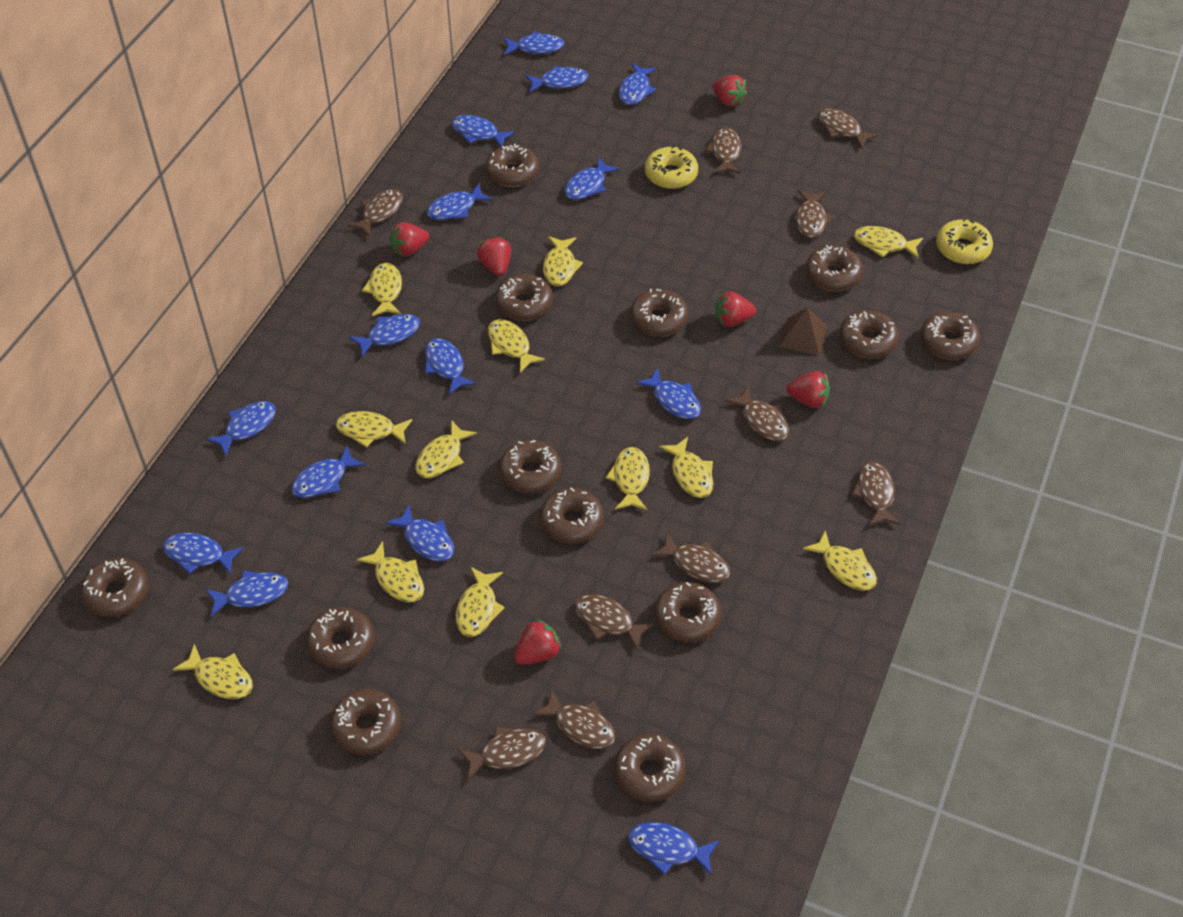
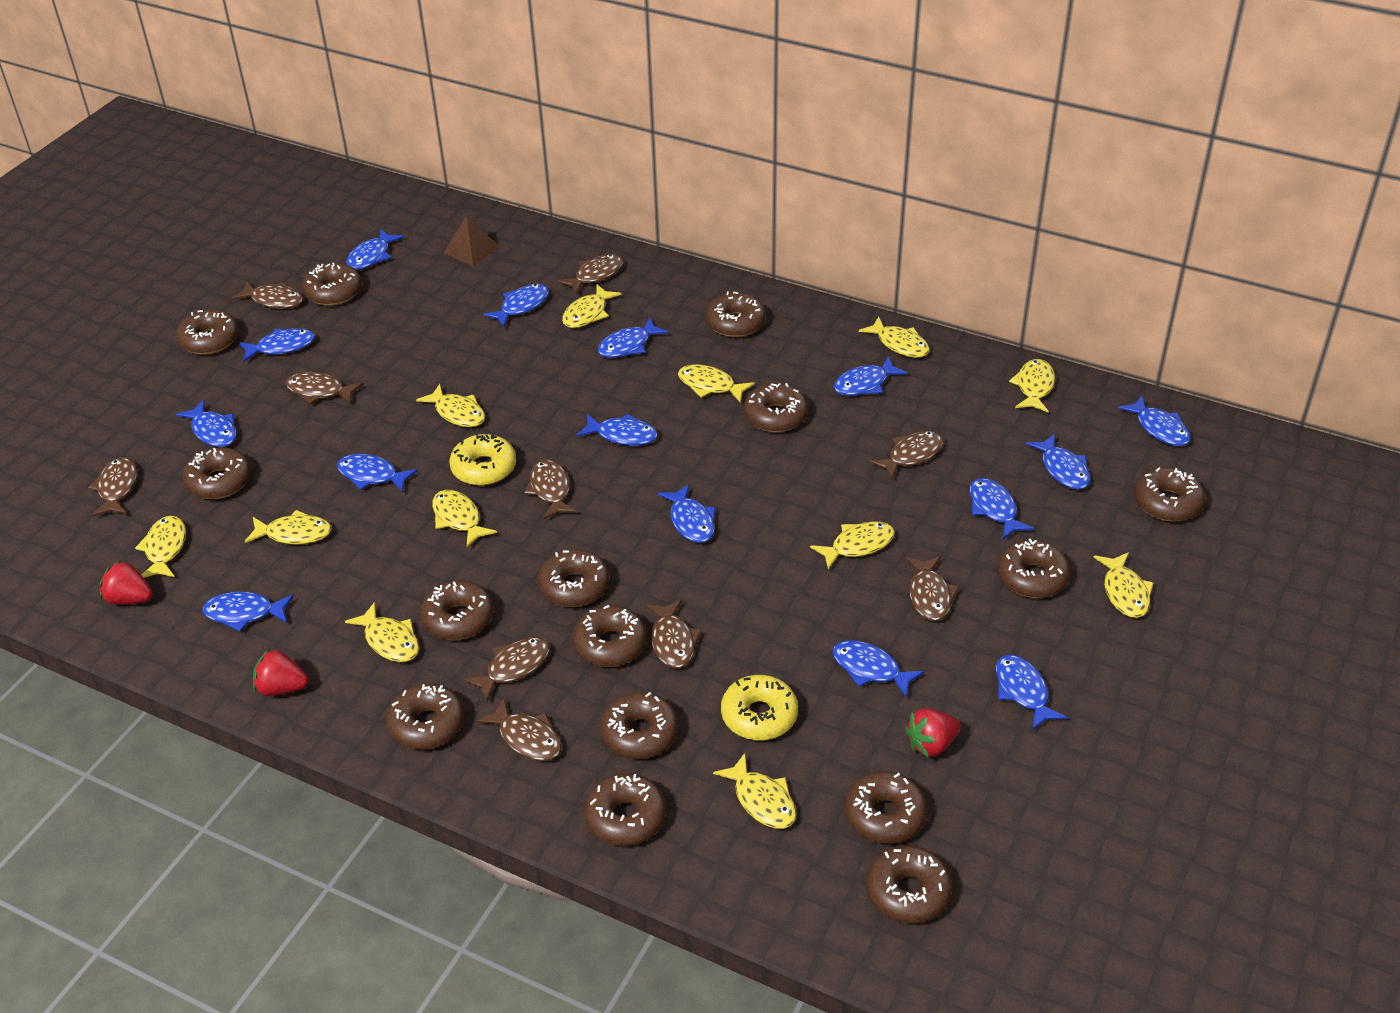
brown donut: 13 -> 15
red strawberry: 6 -> 3

